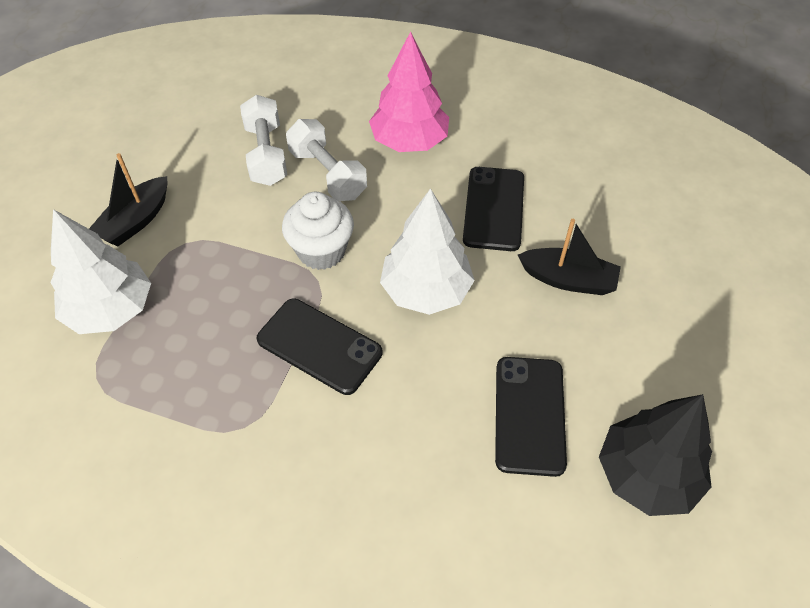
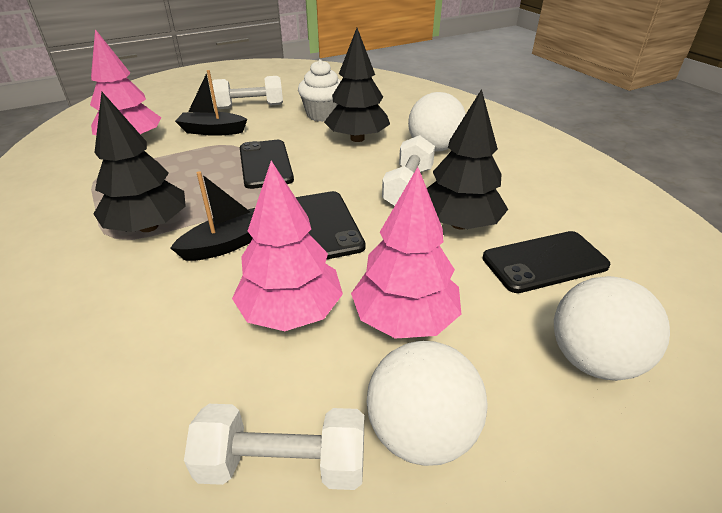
black tree: 1 -> 3
pink tree: 1 -> 3
white ball: 0 -> 3
white dumbbell: 2 -> 3
white tree: 2 -> 0

